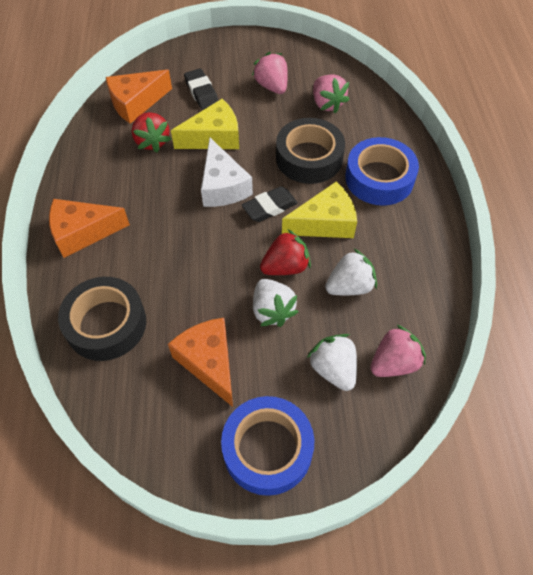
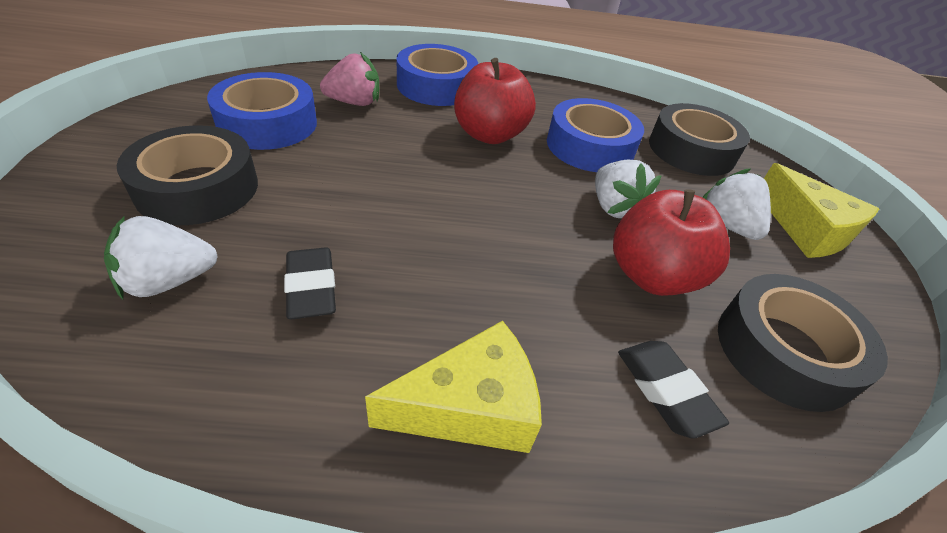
black tape: 2 -> 3
blue tape: 2 -> 3
orange cheese: 3 -> 0
pink strawberry: 3 -> 1
red apple: 0 -> 2
red strawberry: 2 -> 0
white cheese: 1 -> 0

